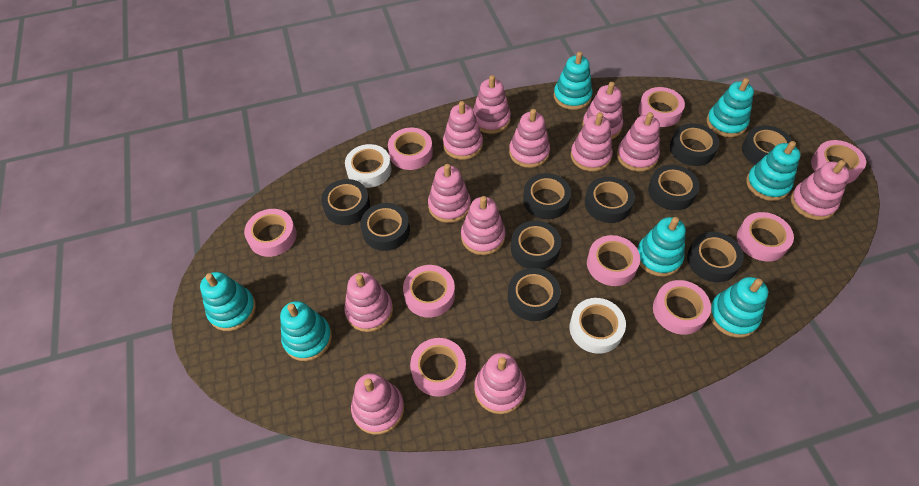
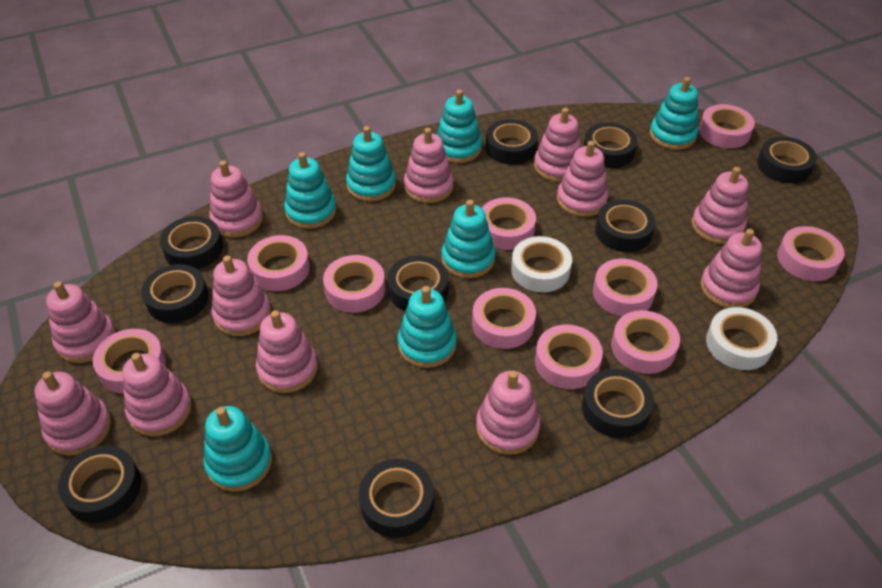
pink tape: 9 -> 10

